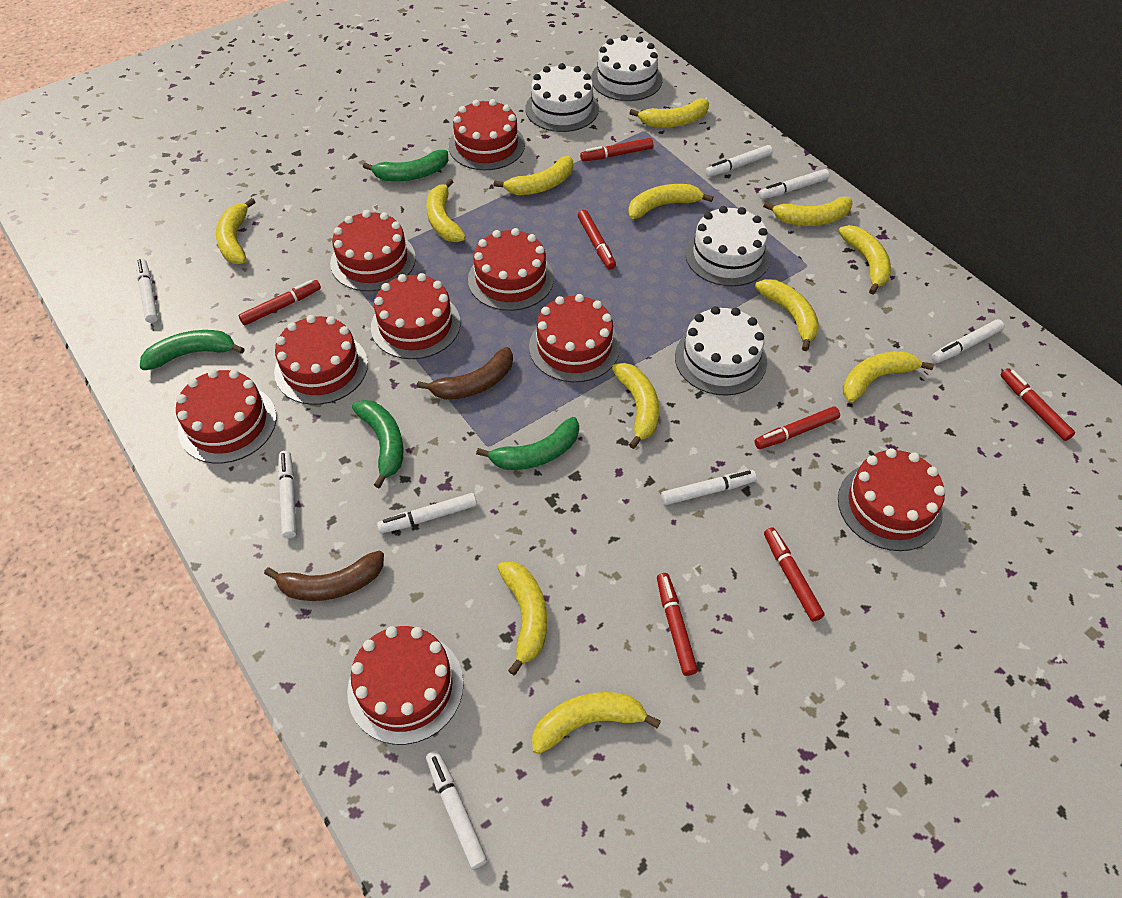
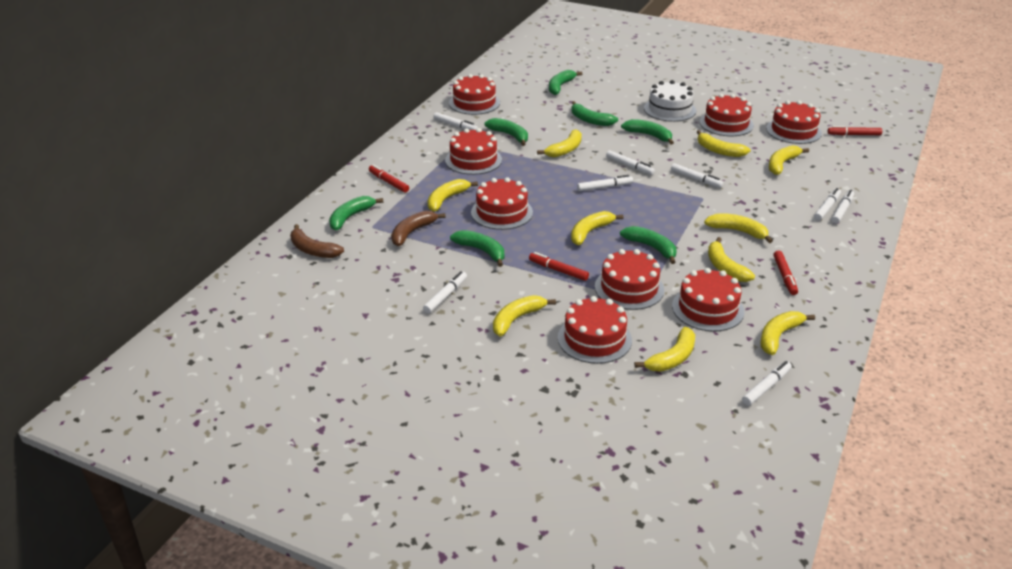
green banana: 4 -> 7
red cake: 9 -> 8
red marker: 7 -> 4
white cake: 4 -> 1
yellow banana: 12 -> 10

